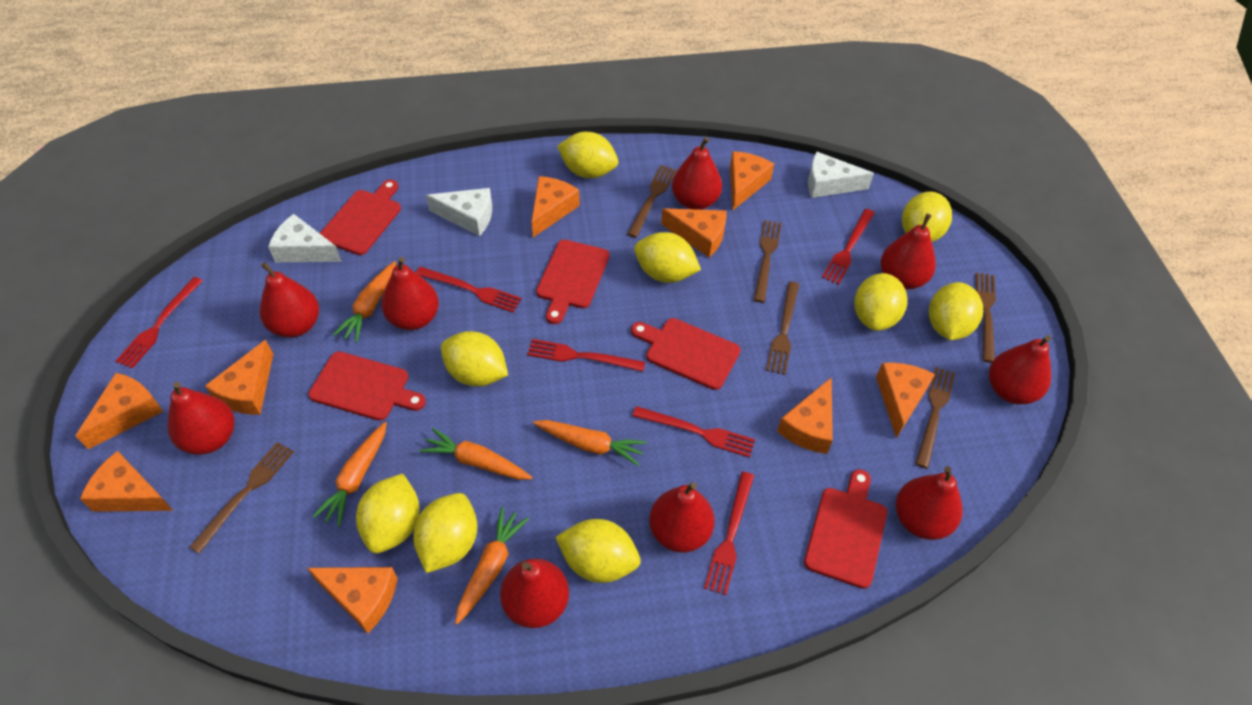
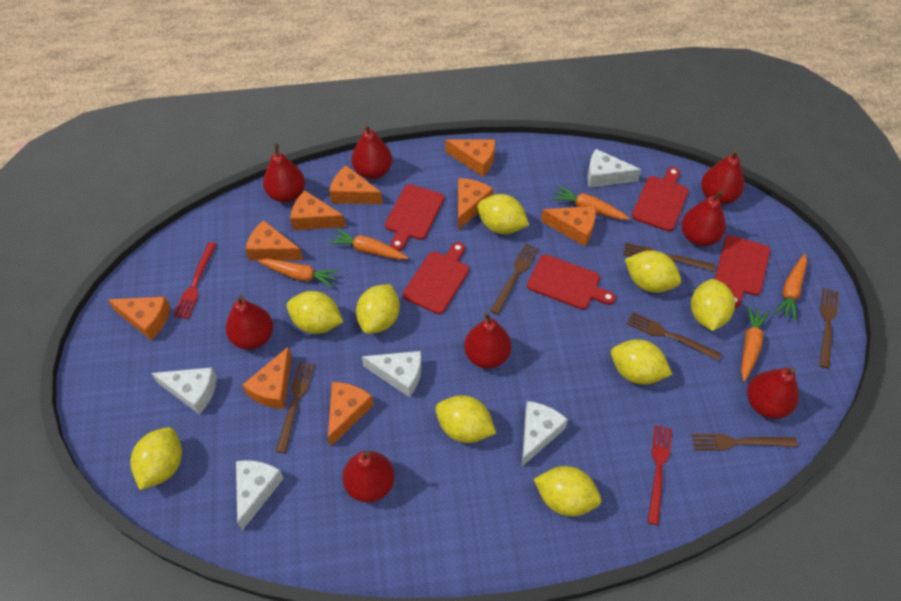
red fork: 6 -> 2
red pear: 9 -> 8
white cheese: 3 -> 5

